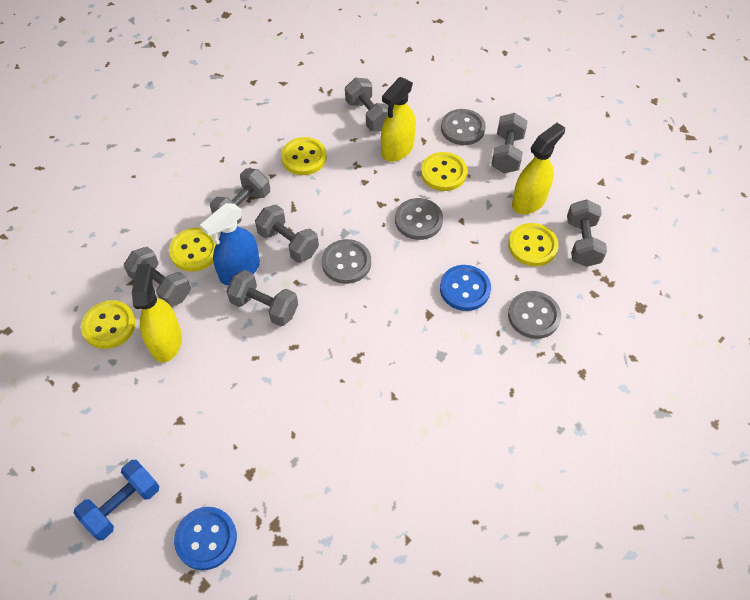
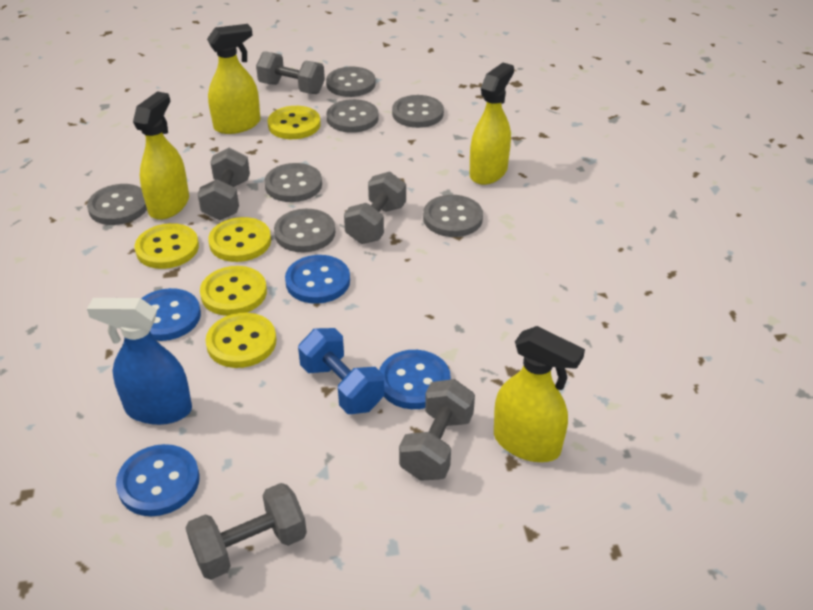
blue button: 2 -> 4
grey button: 4 -> 7
grey dumbbell: 7 -> 5
yellow spray bottle: 3 -> 4

